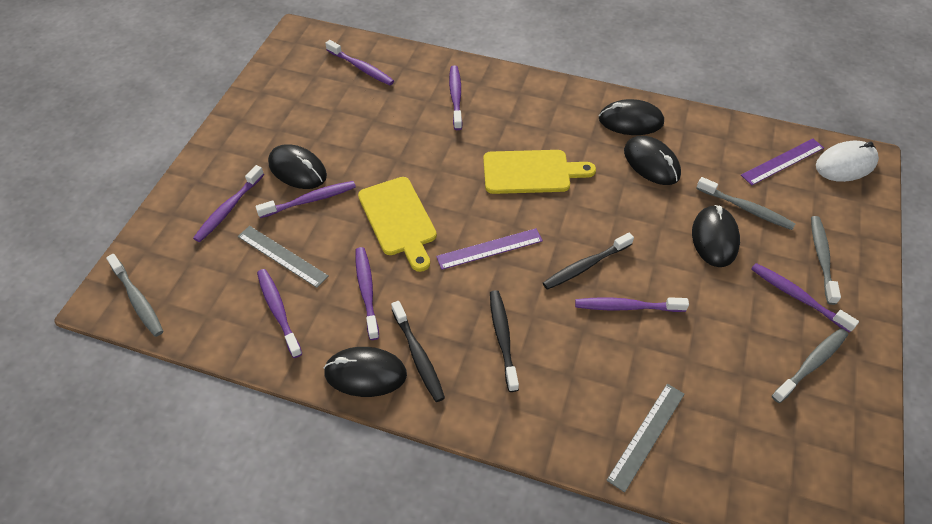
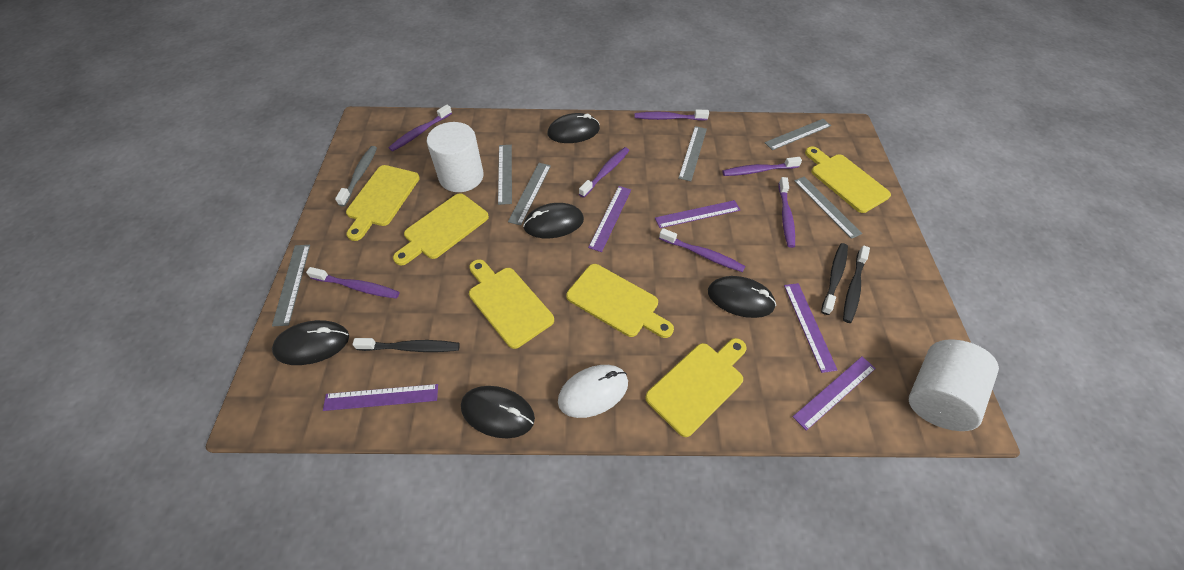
grey ruler: 2 -> 6
grey toothbrush: 4 -> 1
purple ruler: 2 -> 5
purple toothbrush: 8 -> 7
white cylinder: 0 -> 2
yellow cutting board: 2 -> 6

